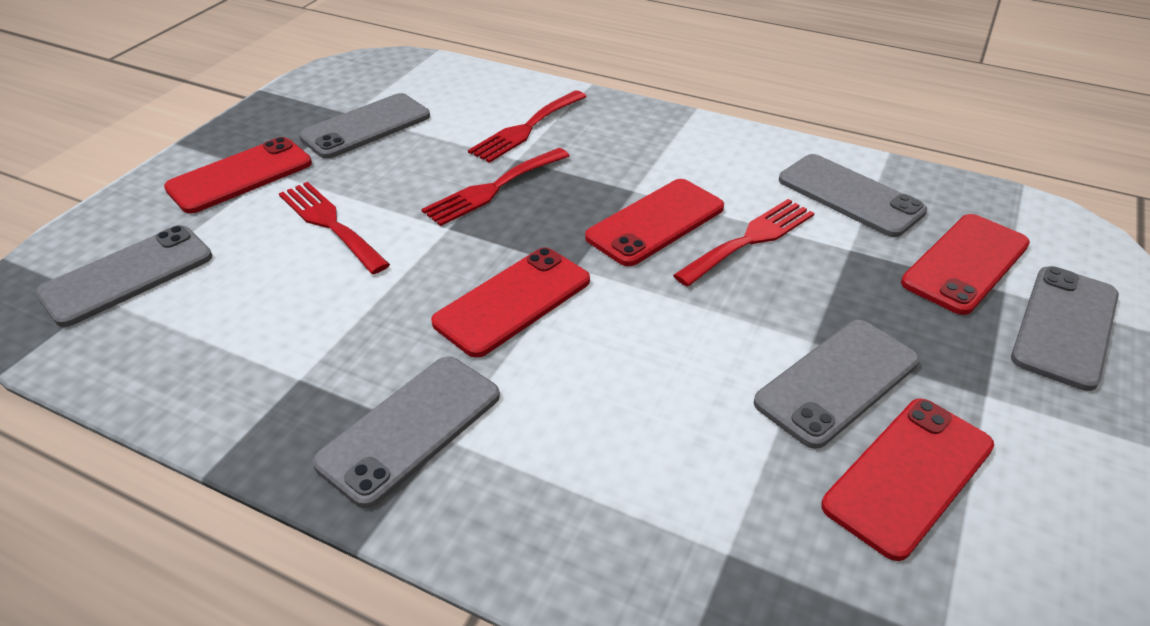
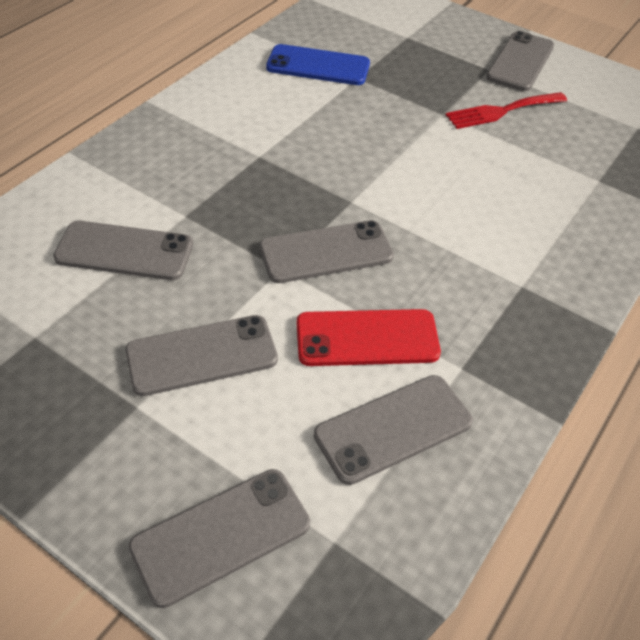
blue phone: 0 -> 1
red fork: 4 -> 1
red phone: 5 -> 1

